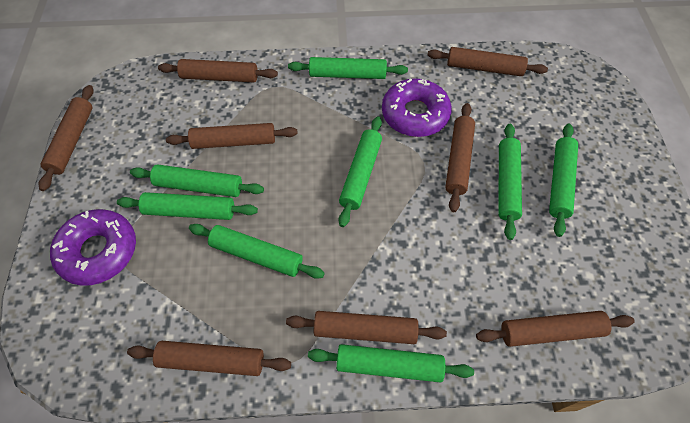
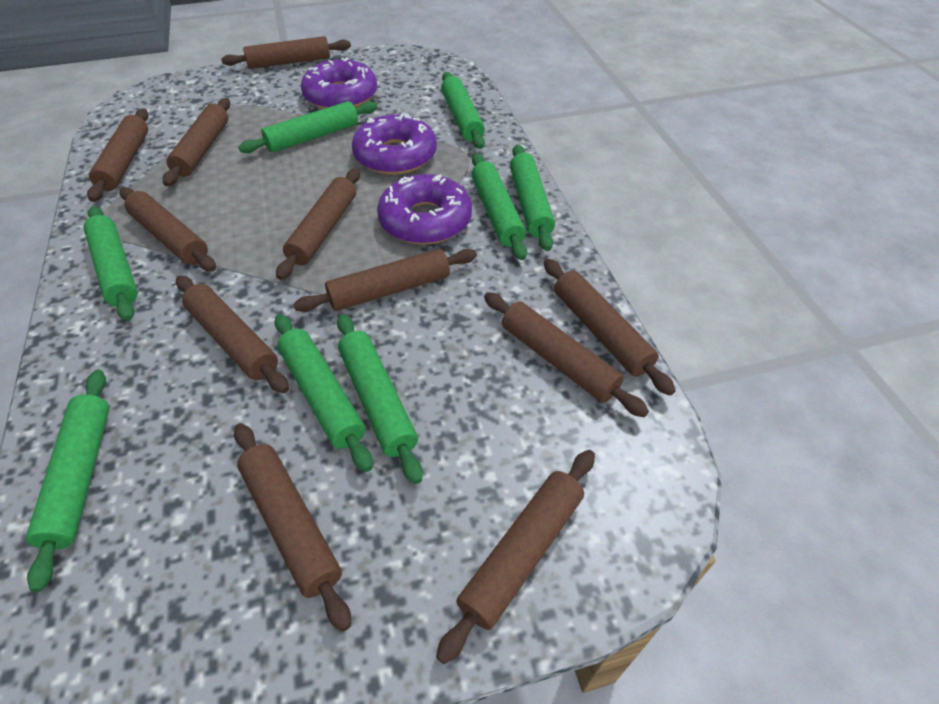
brown rolling pin: 8 -> 11
purple donut: 2 -> 3

